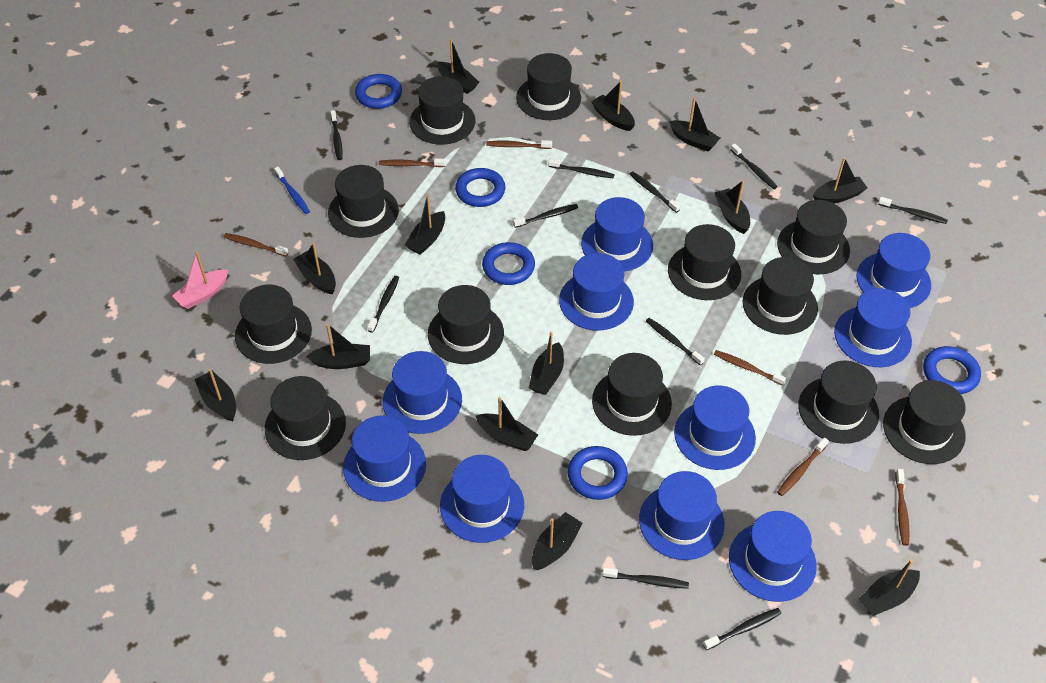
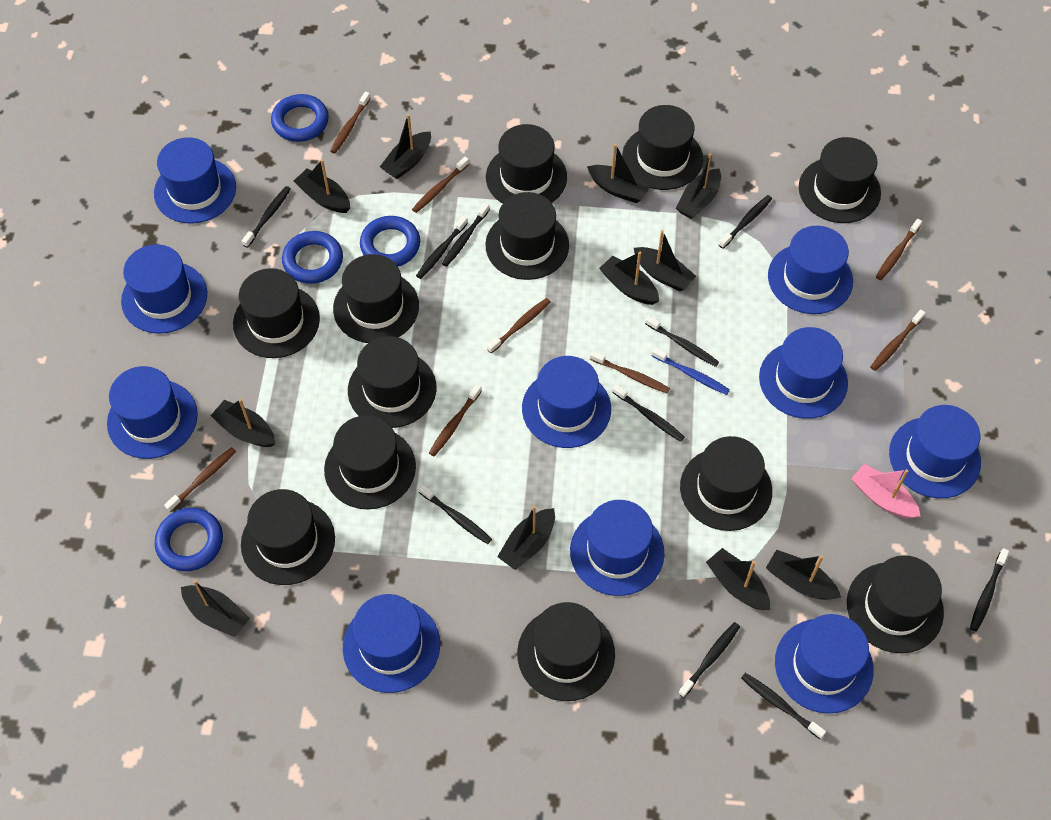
black boat: 13 -> 11
blue ring: 5 -> 4
brown toothbrush: 6 -> 8

